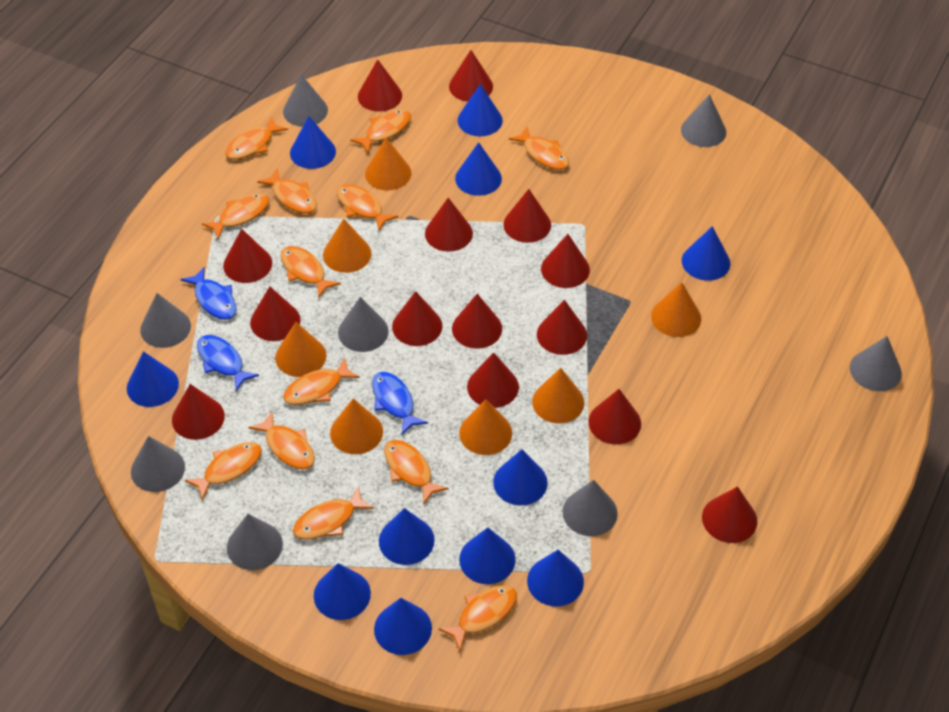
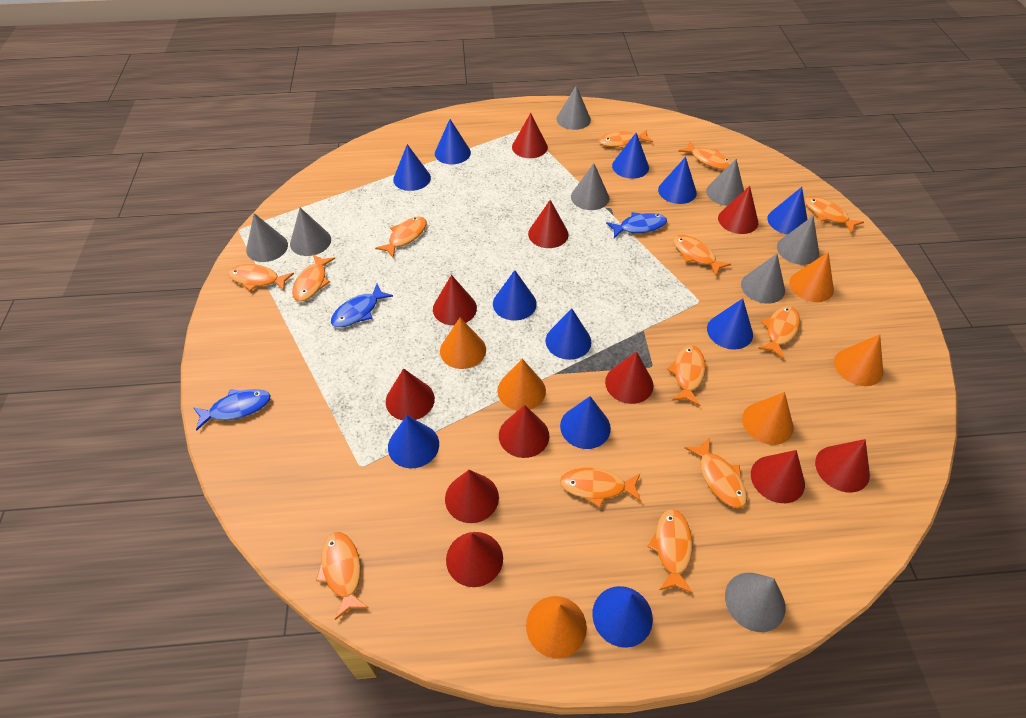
orange cone: 7 -> 6
red cone: 14 -> 11

